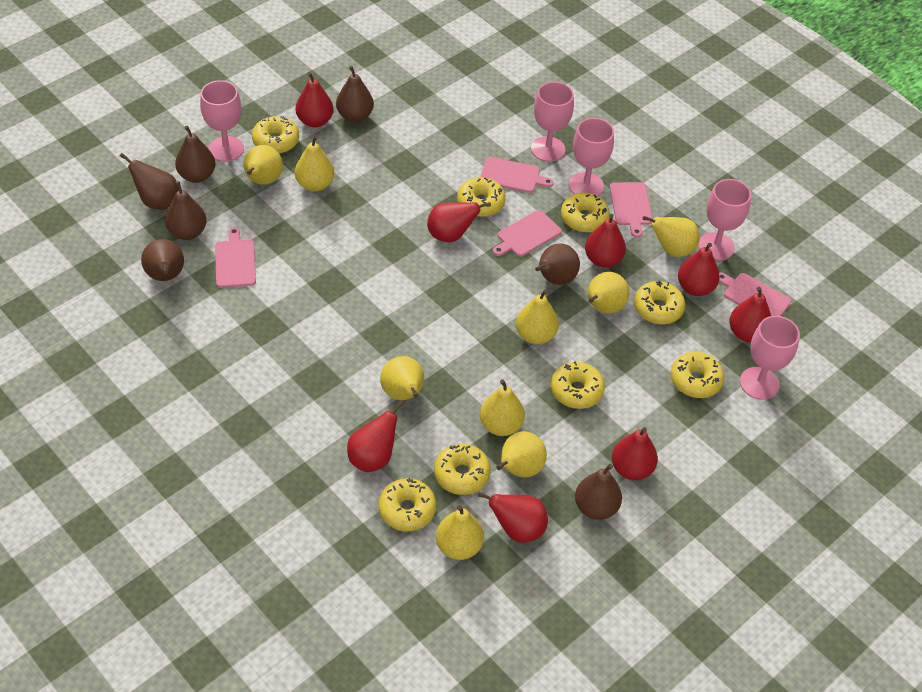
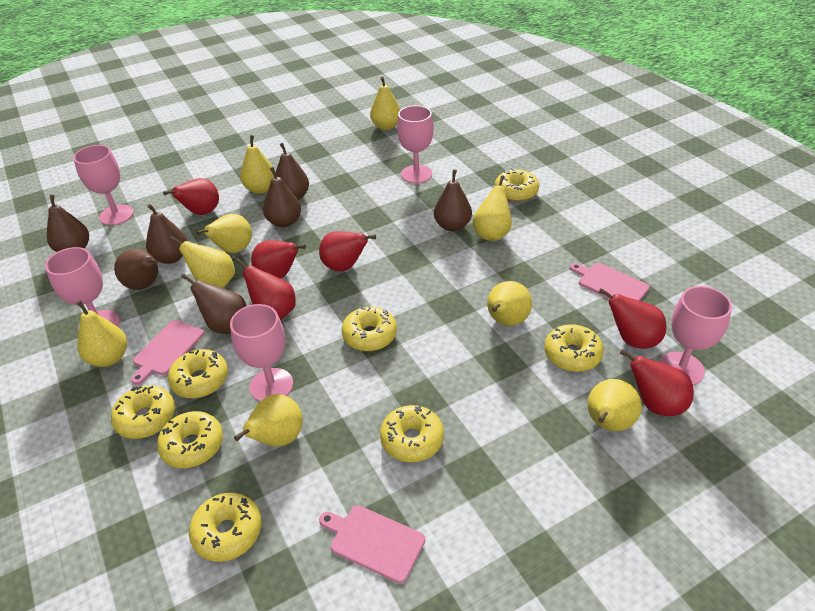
pink cutting board: 5 -> 3
red pear: 8 -> 6

